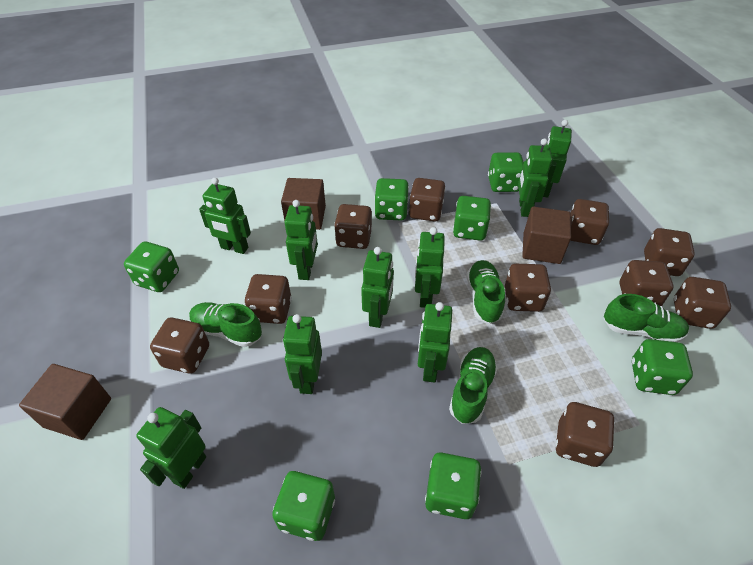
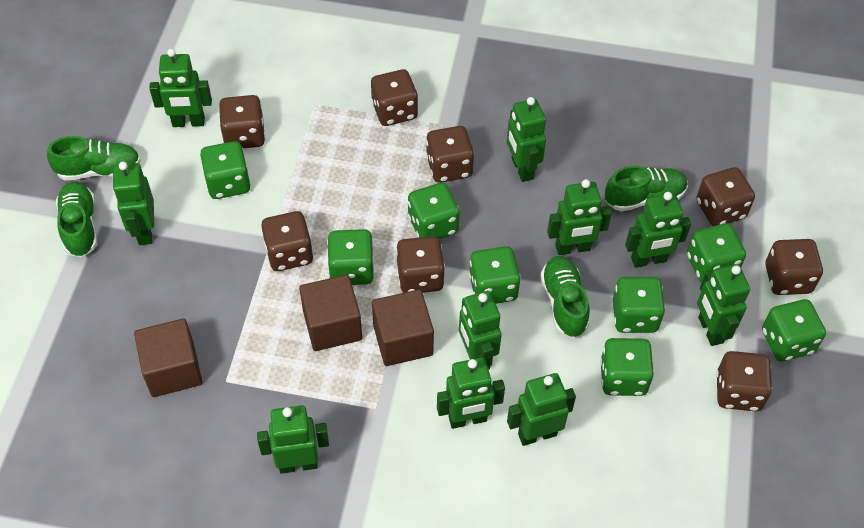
brown dice: 10 -> 8
green dice: 7 -> 8
green robot: 9 -> 10

